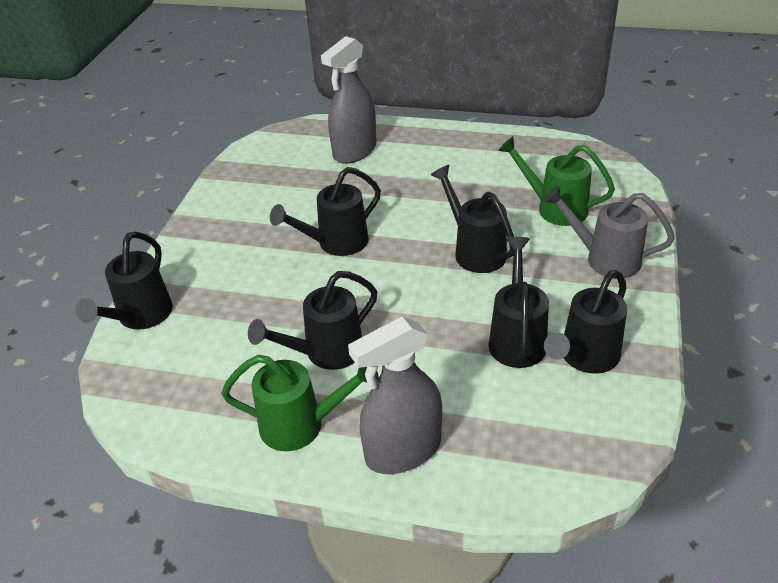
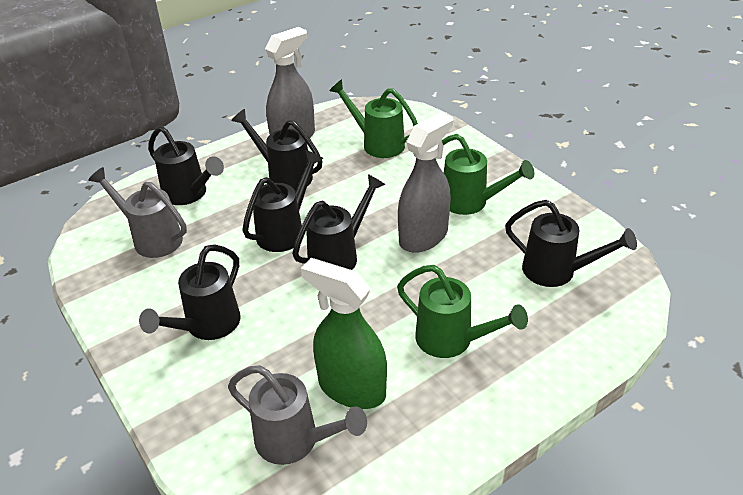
green spray bottle: 0 -> 1
green watering can: 2 -> 3
grey watering can: 1 -> 2

